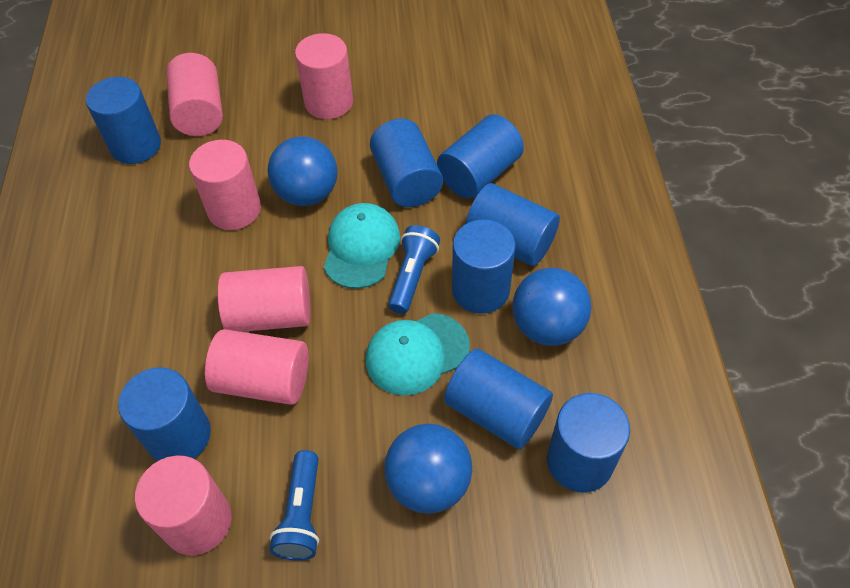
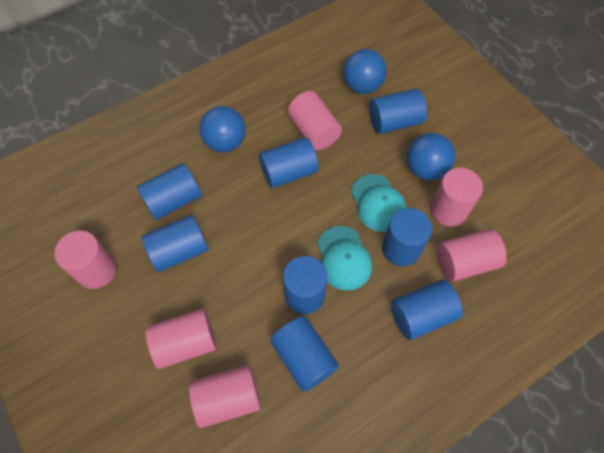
blue flashlight: 2 -> 0

